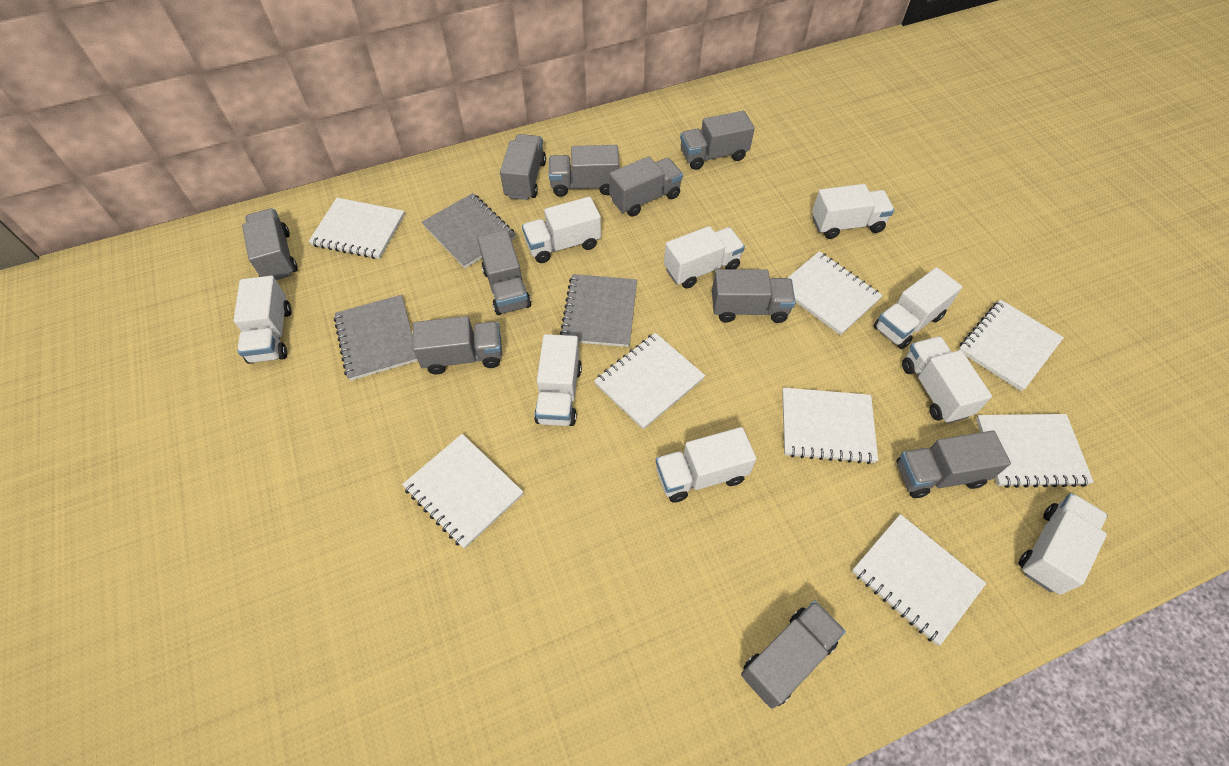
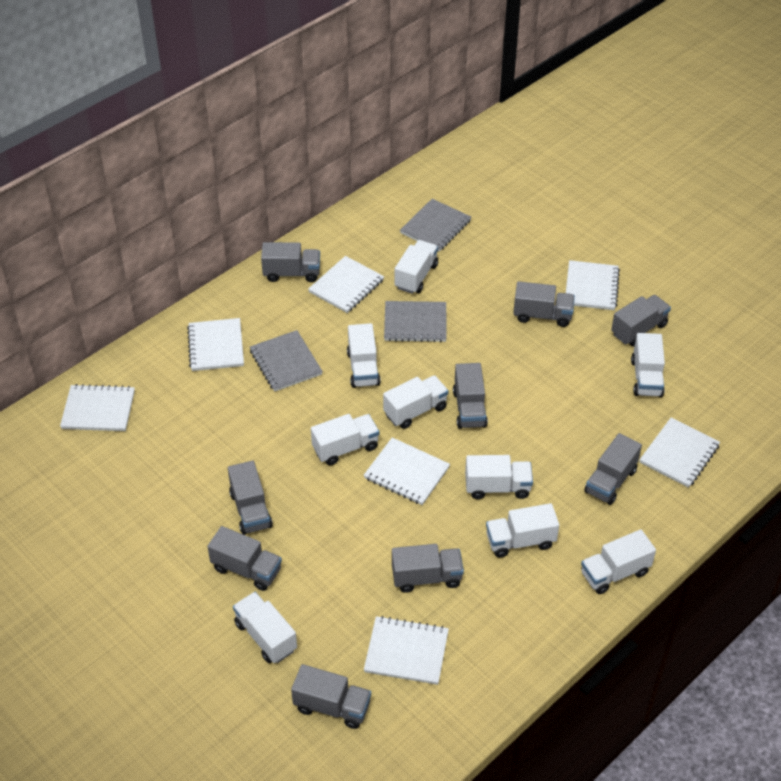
grey truck: 10 -> 9
white notebook: 8 -> 7

